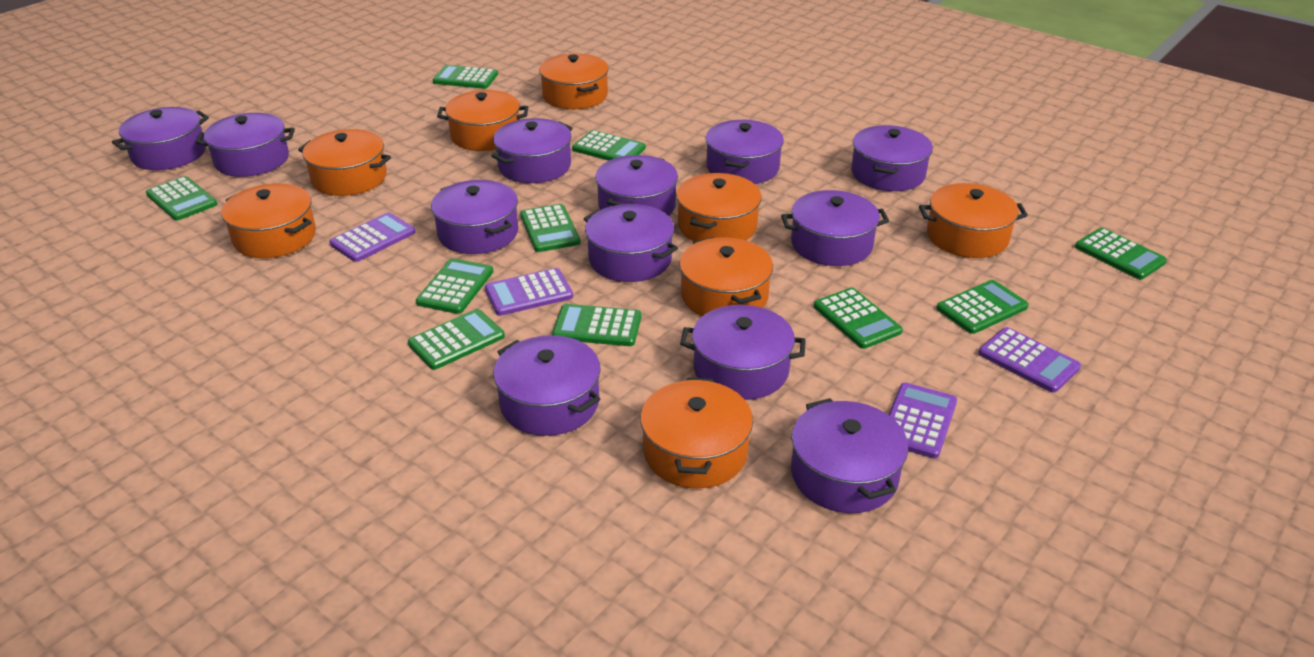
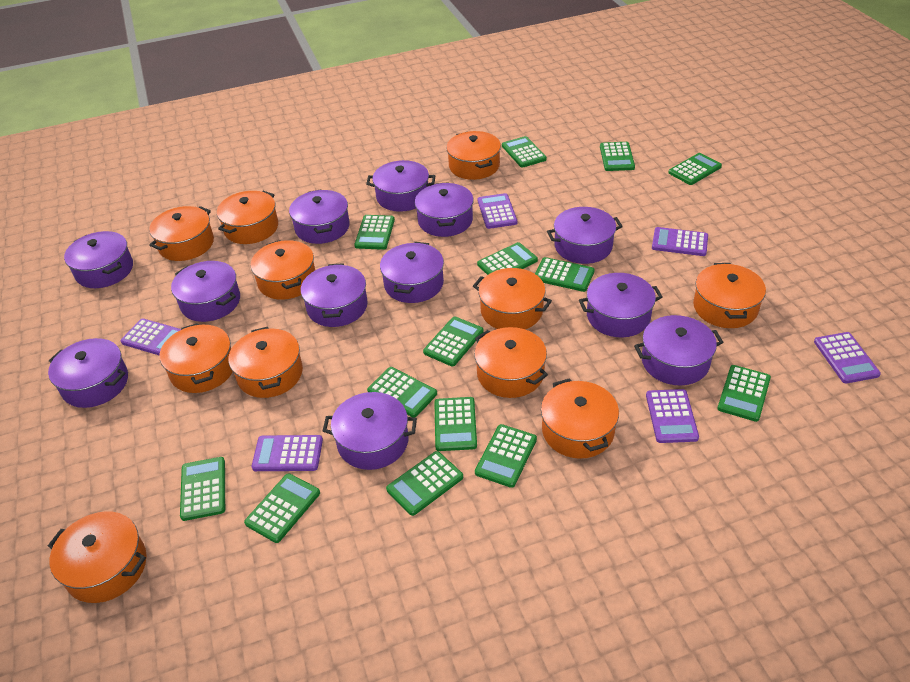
green calculator: 10 -> 14
orange pot: 8 -> 11
purple calculator: 4 -> 6

